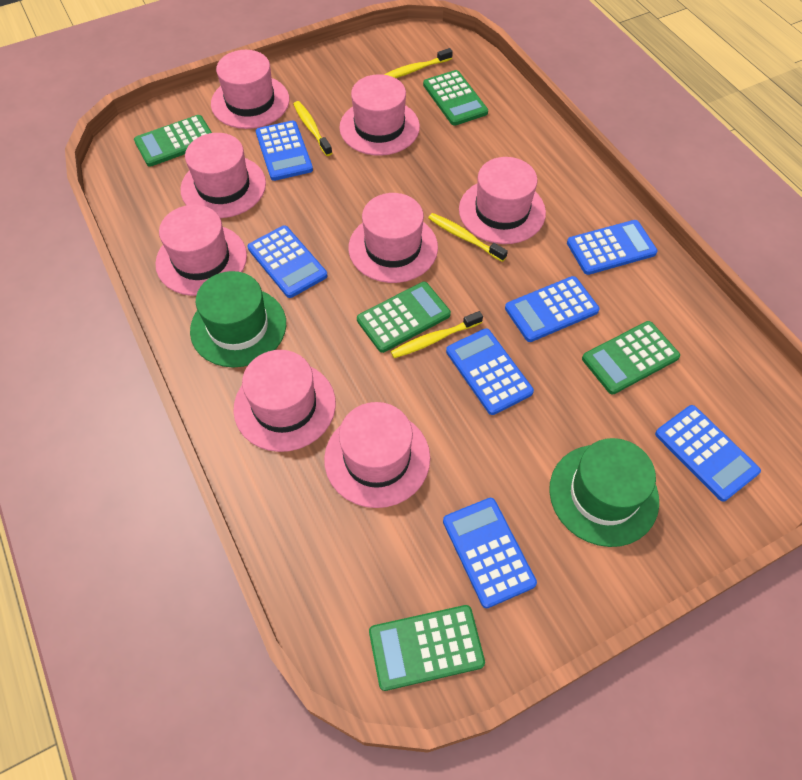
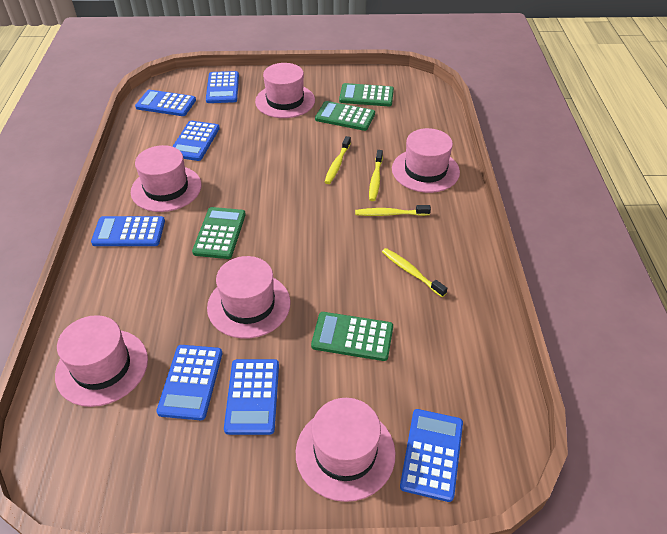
green calculator: 5 -> 4
green hat: 2 -> 0
pink hat: 8 -> 6

